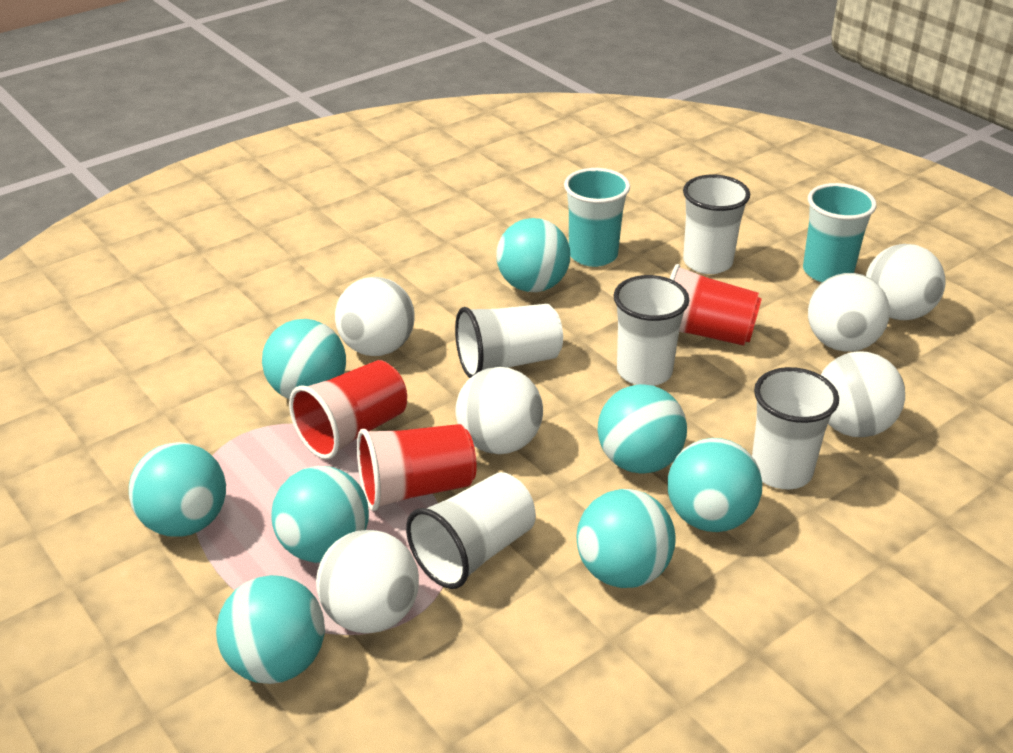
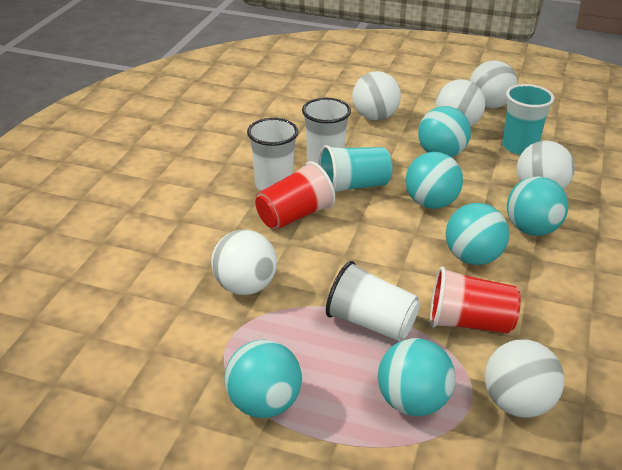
red cup: 3 -> 2
turquoise ball: 8 -> 6
white cup: 5 -> 3

